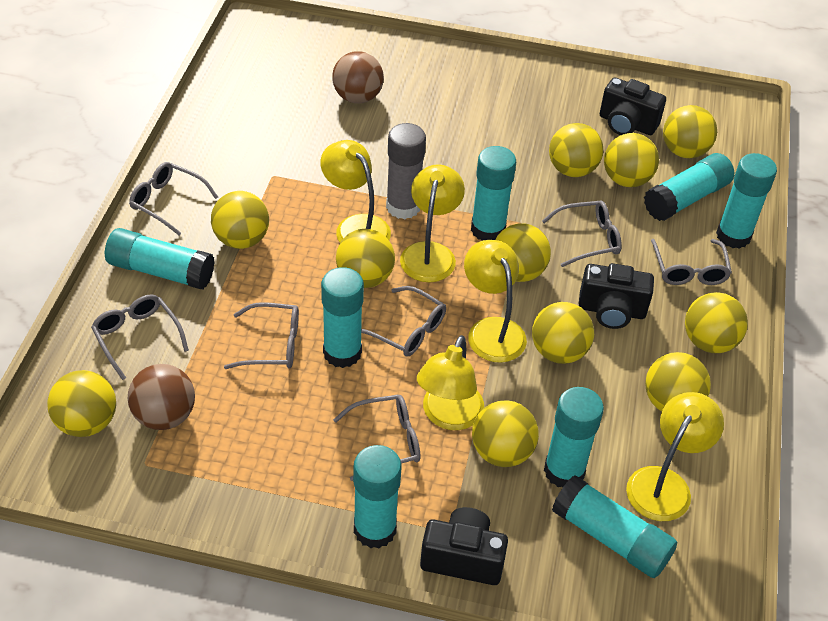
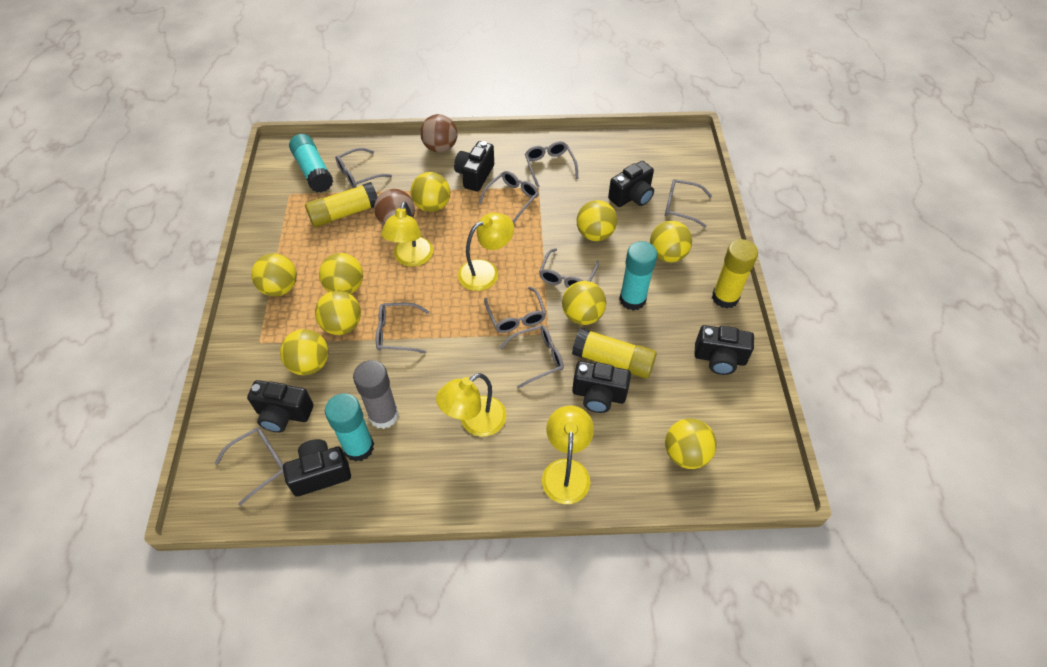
black camera: 3 -> 6
grey glasses: 7 -> 9
turquoise glue stick: 8 -> 3
yellow ball: 11 -> 9
yellow glue stick: 0 -> 3
yellow lamp: 5 -> 4

